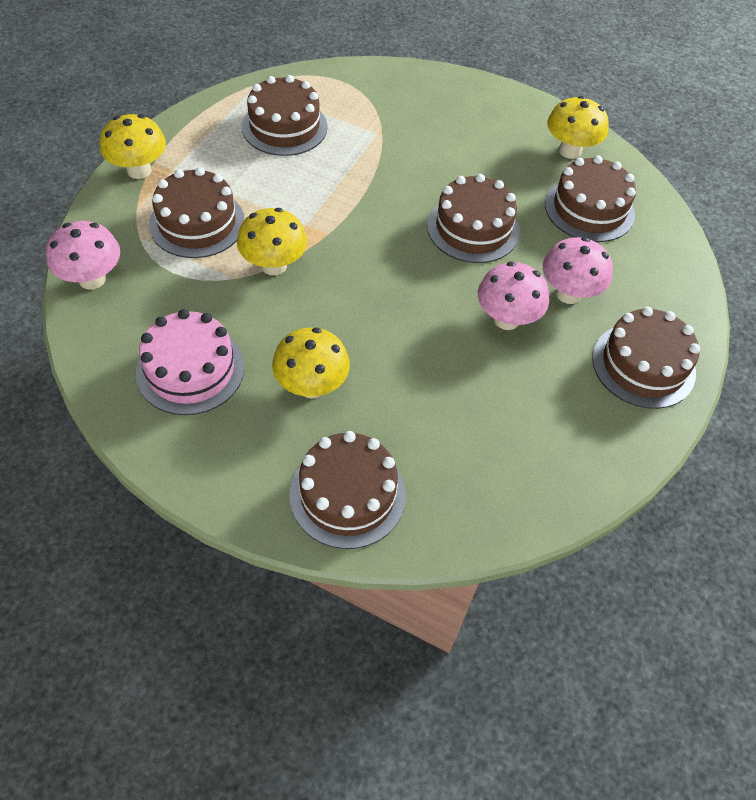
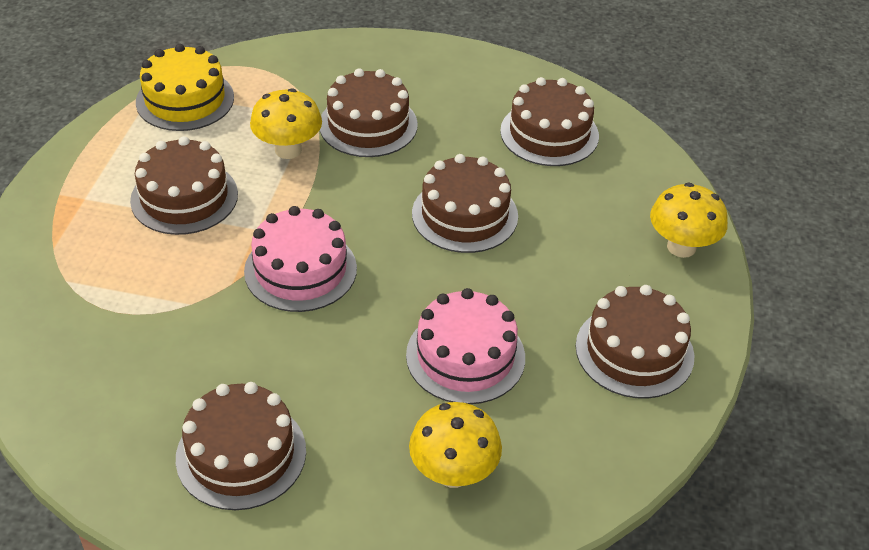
pink cake: 1 -> 2
pink mushroom: 3 -> 0
yellow cake: 0 -> 1
yellow mushroom: 4 -> 3

